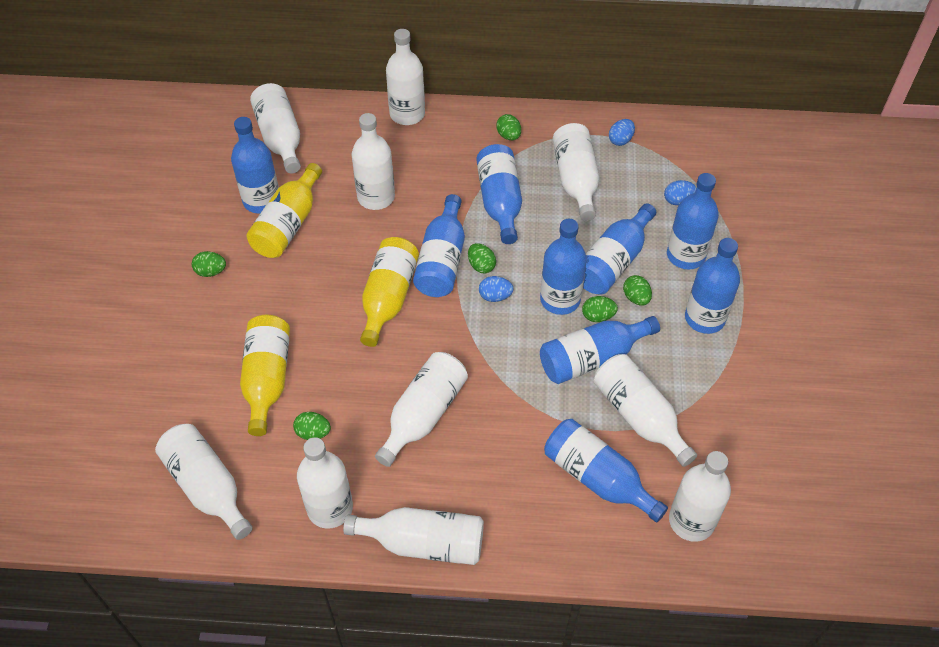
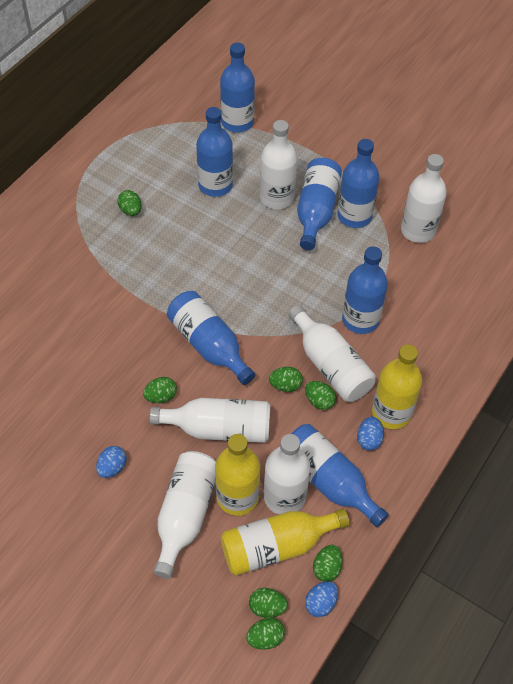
blue bottle: 9 -> 7
green egg: 6 -> 7
white bottle: 10 -> 6

